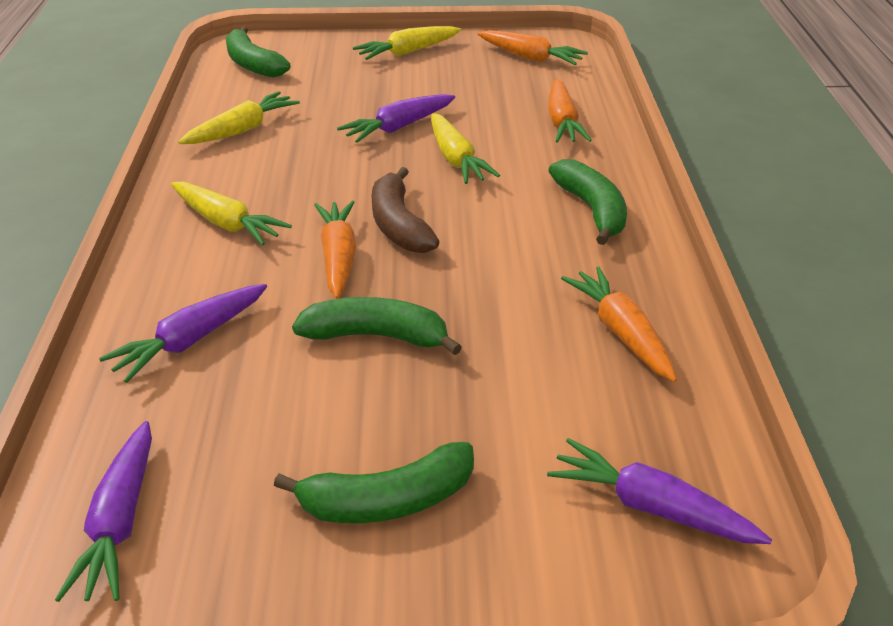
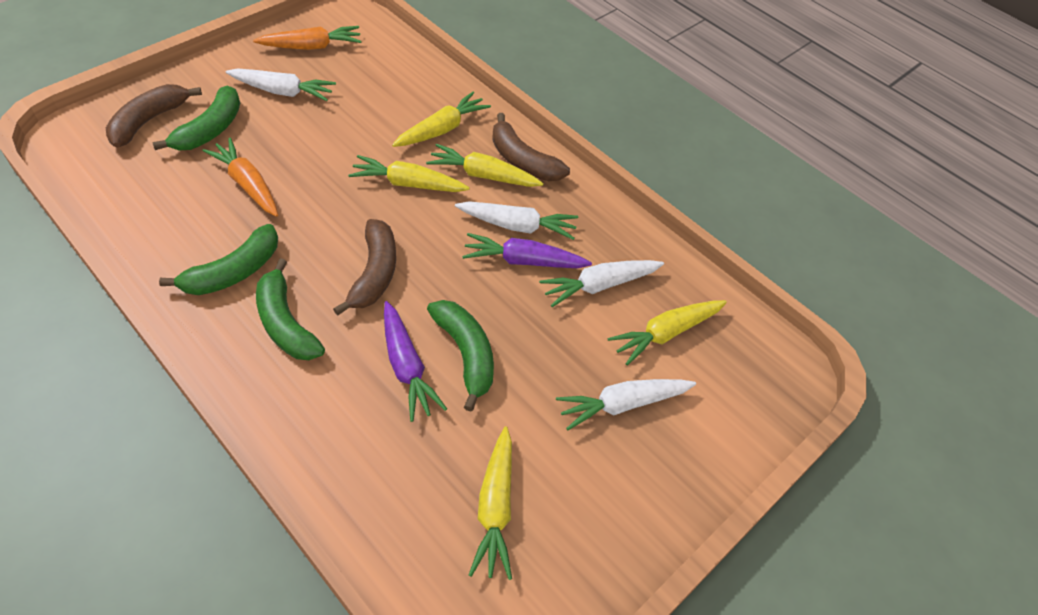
brown banana: 1 -> 3
orange carrot: 4 -> 2
purple carrot: 4 -> 2
white carrot: 0 -> 4
yellow carrot: 4 -> 5

